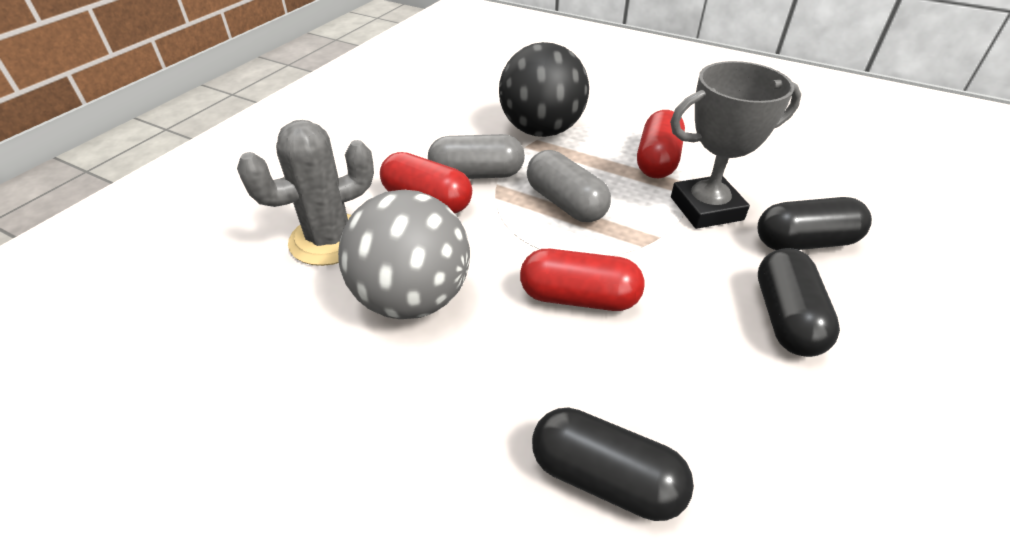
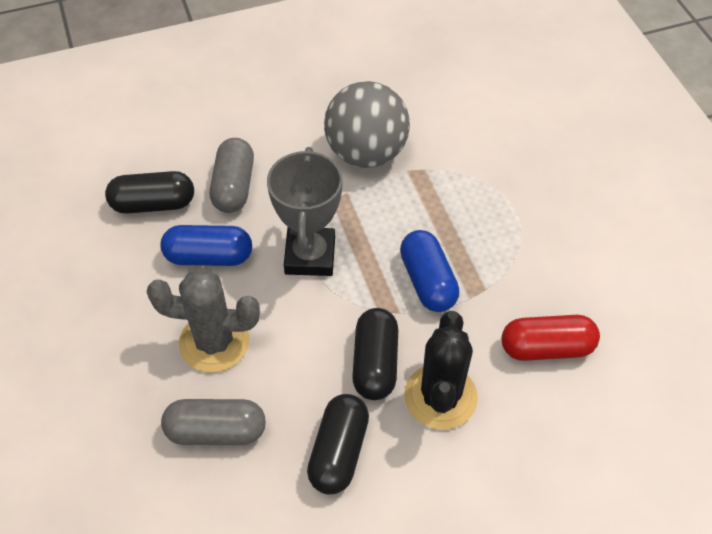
black ball: 1 -> 0
black cactus: 0 -> 1
blue capsule: 0 -> 2
red capsule: 3 -> 1

